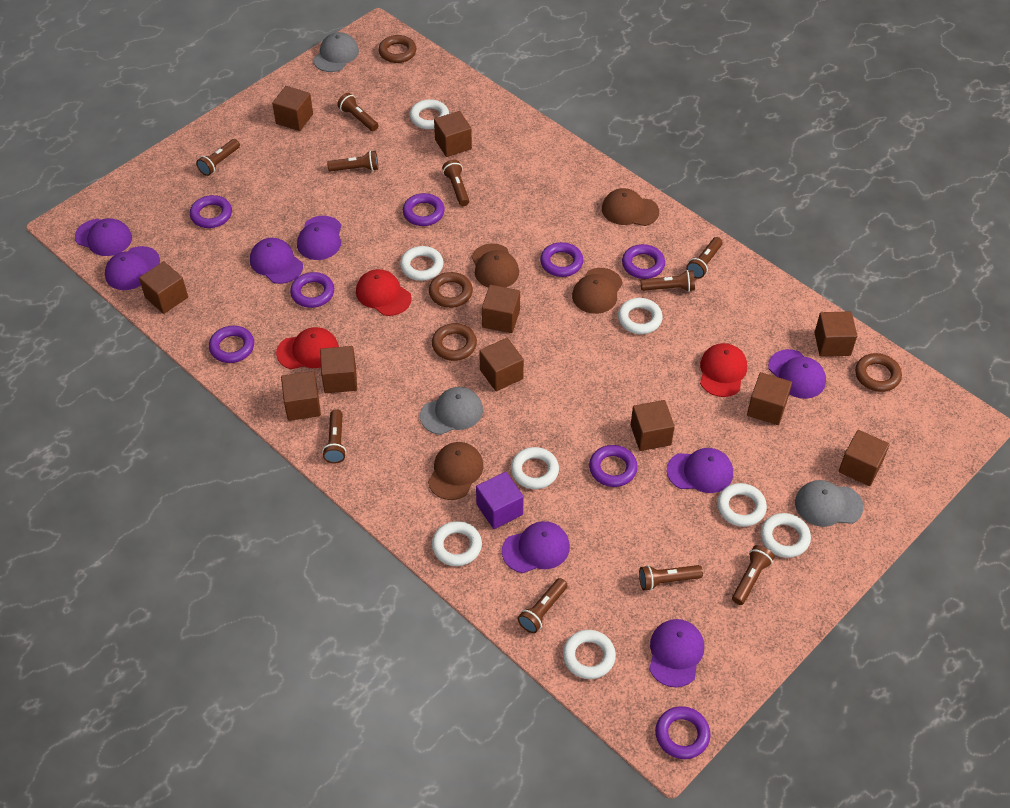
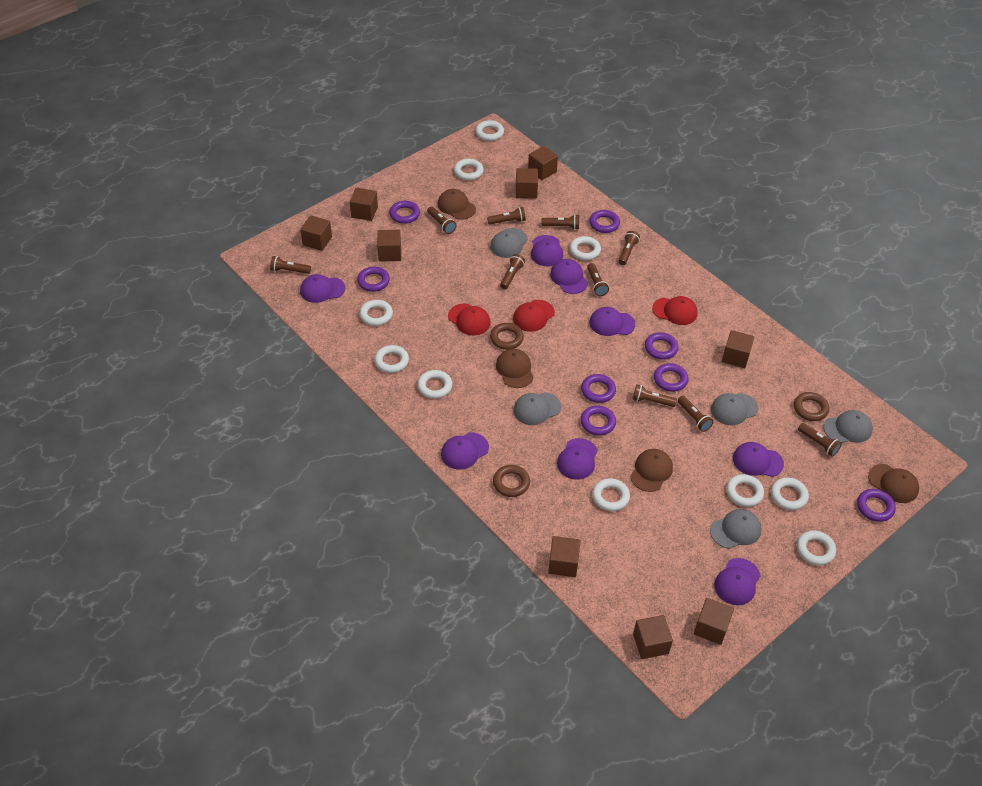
brown cube: 11 -> 9
brown ring: 4 -> 3
grey cap: 3 -> 5
purple cube: 1 -> 0
white ring: 8 -> 10

